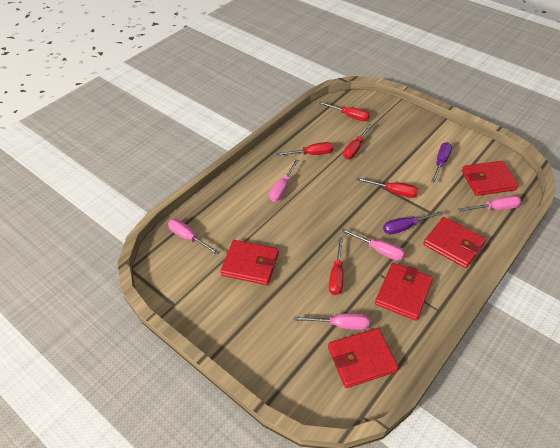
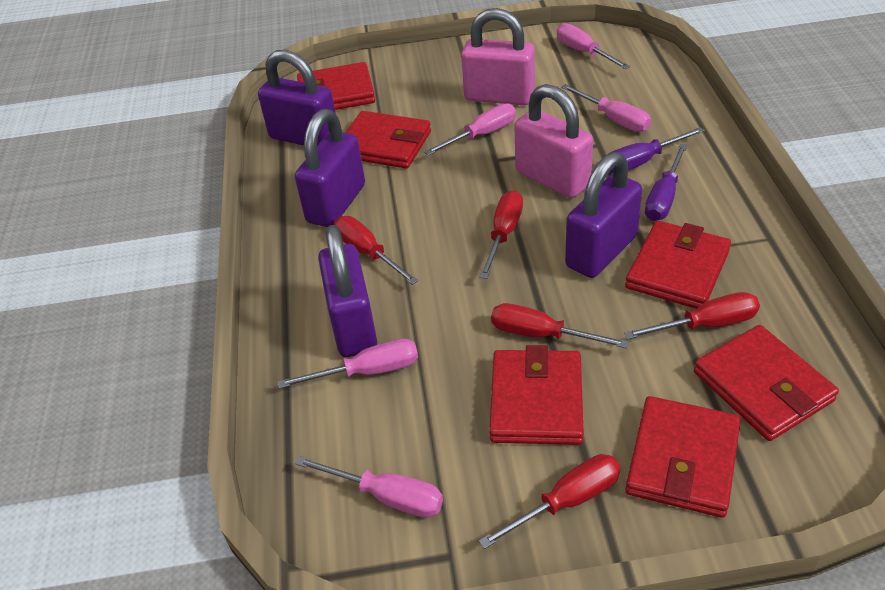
pink padlock: 0 -> 2
purple padlock: 0 -> 4
red wallet: 5 -> 6

